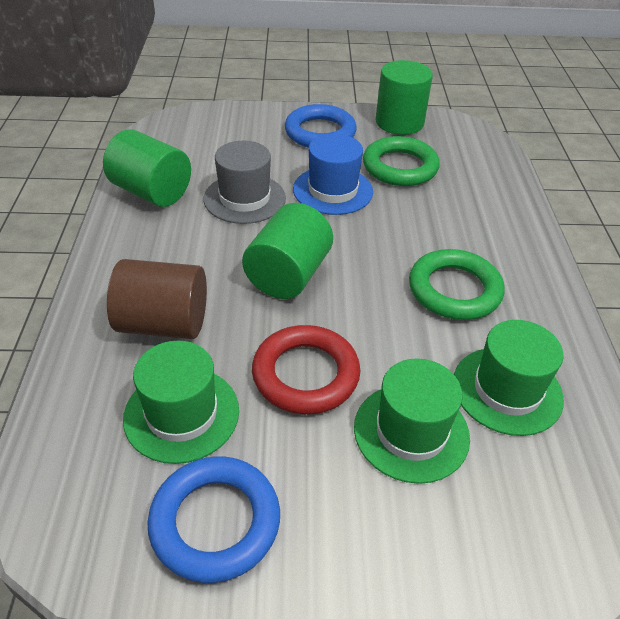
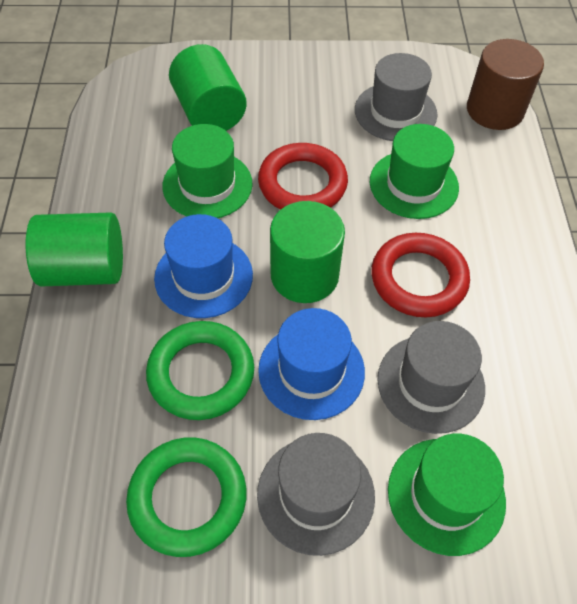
blue hat: 1 -> 2
blue ring: 2 -> 0
grey hat: 1 -> 3
red ring: 1 -> 2

